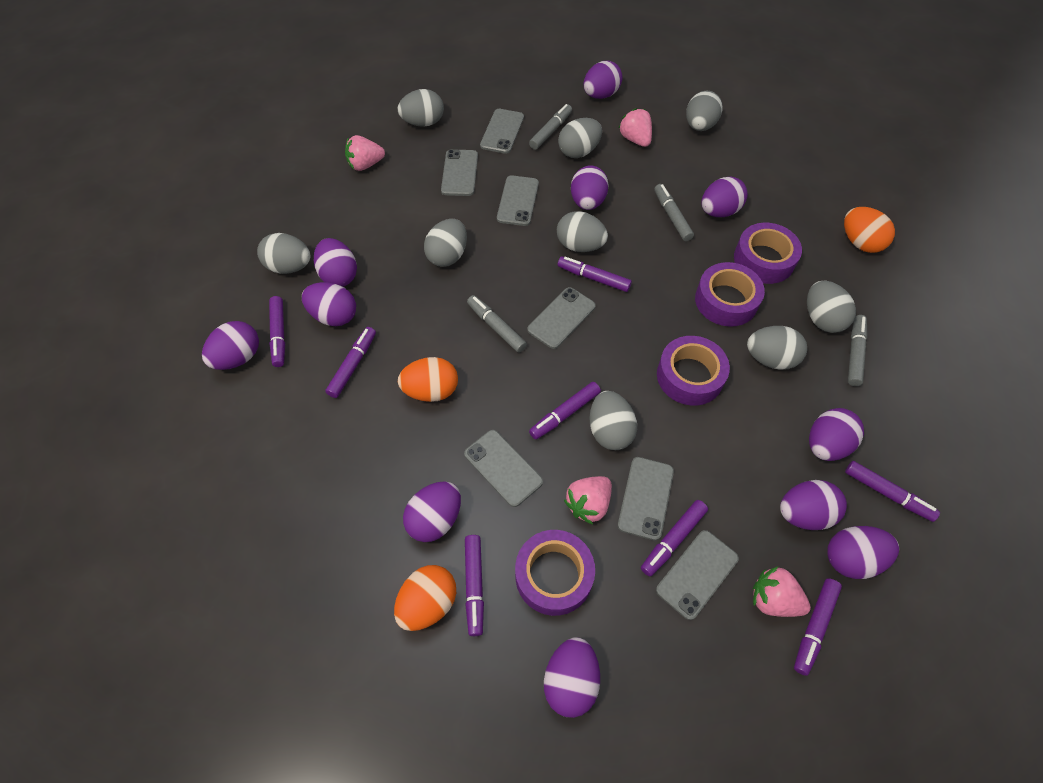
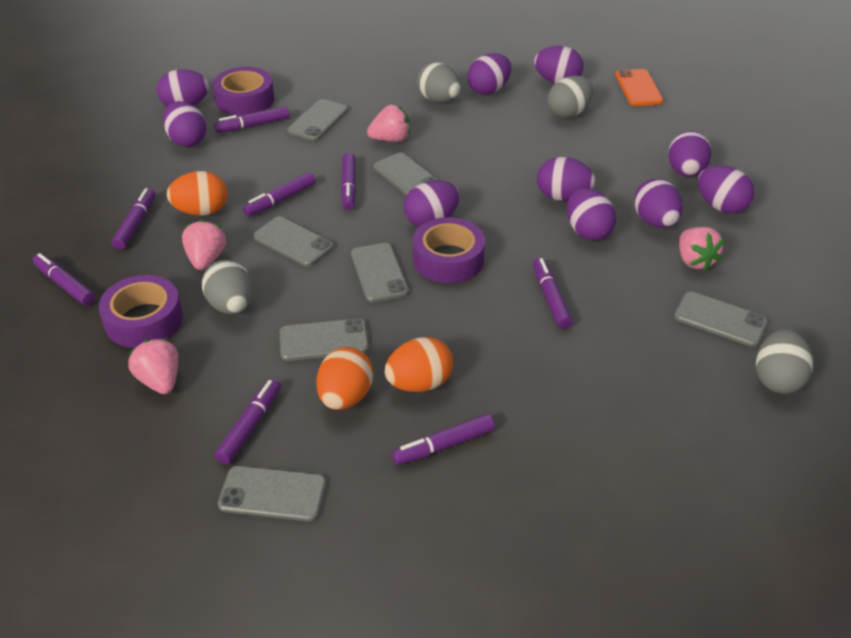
grey egg: 9 -> 4
grey marker: 4 -> 0
orange phone: 0 -> 1
purple egg: 11 -> 10
purple tape: 4 -> 3

